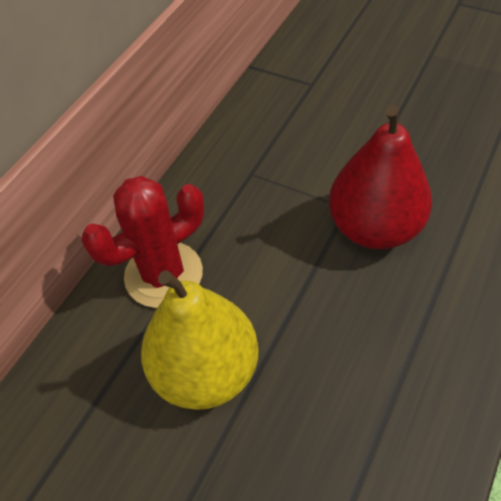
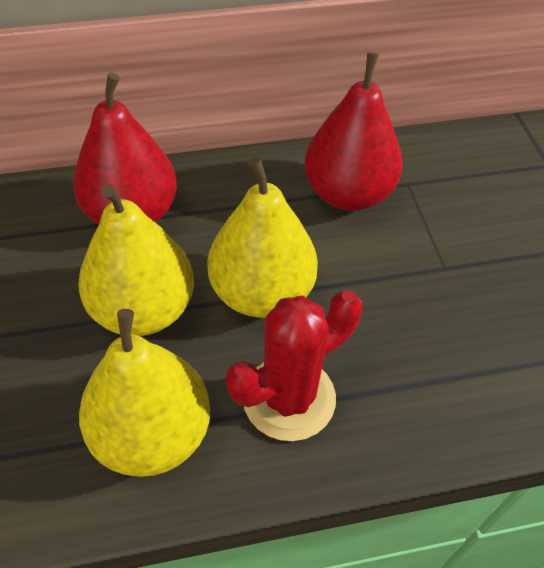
red pear: 1 -> 2
yellow pear: 1 -> 3

